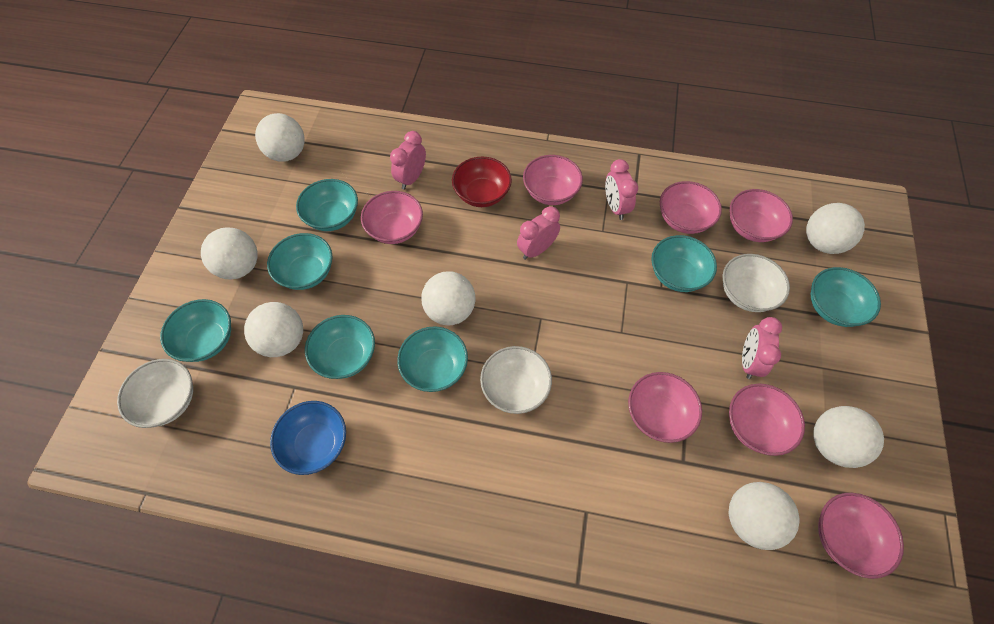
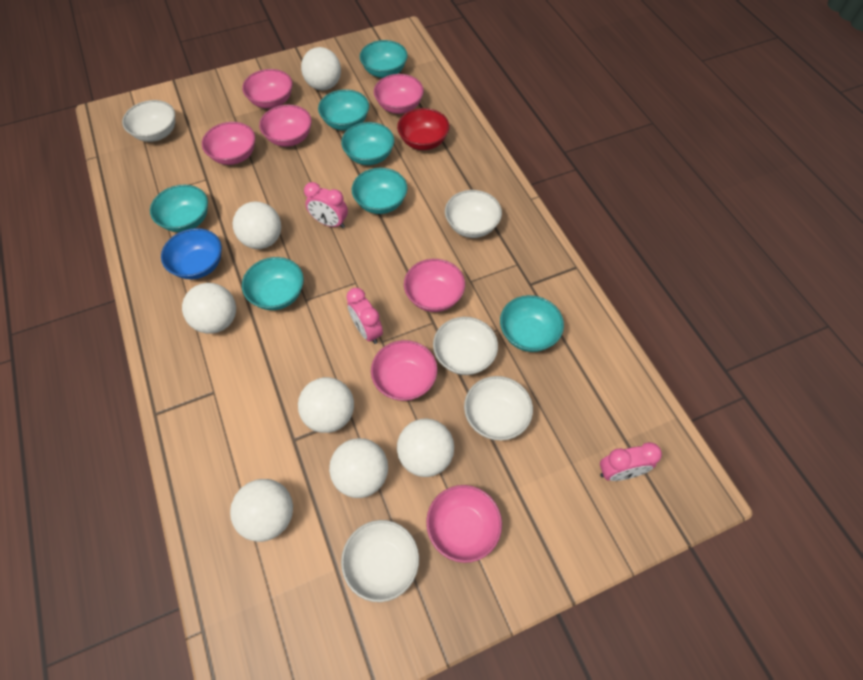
pink clock: 4 -> 3
white bowl: 3 -> 5

